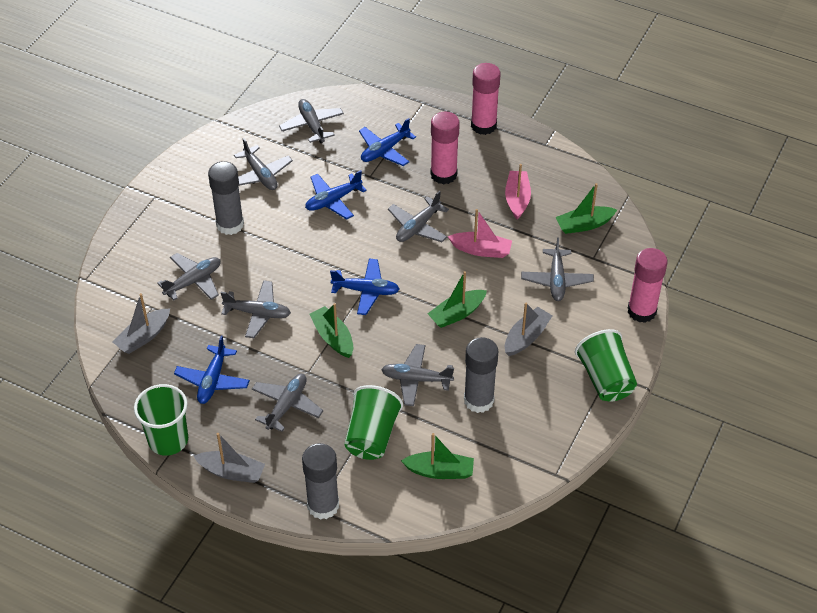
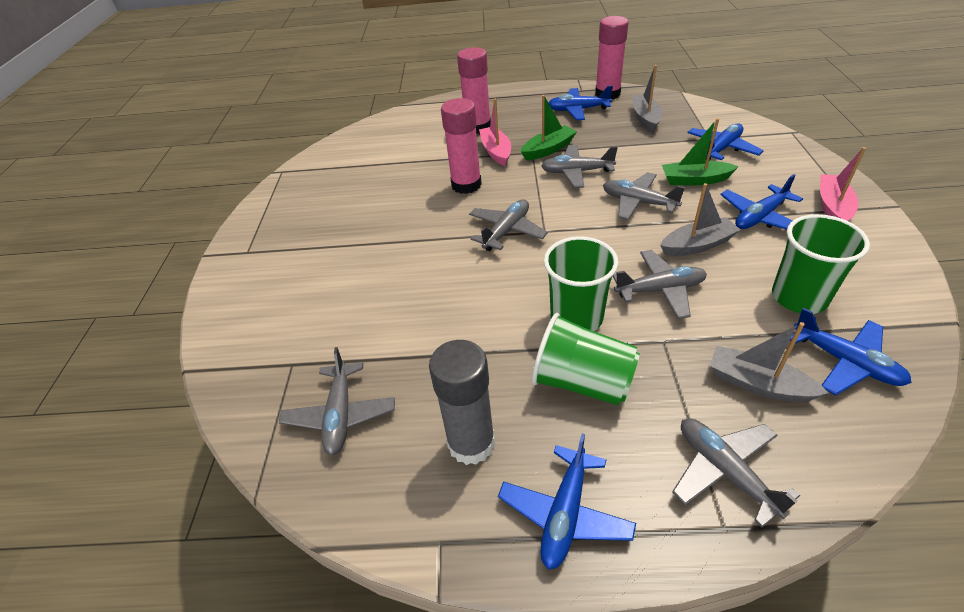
blue plane: 4 -> 5
green boat: 4 -> 2
grey glue stick: 3 -> 1
grey plane: 8 -> 6

